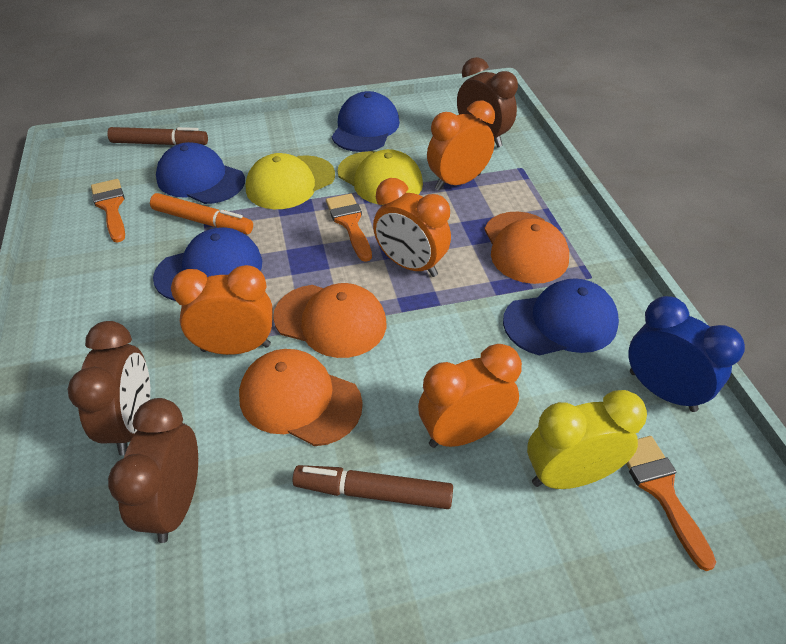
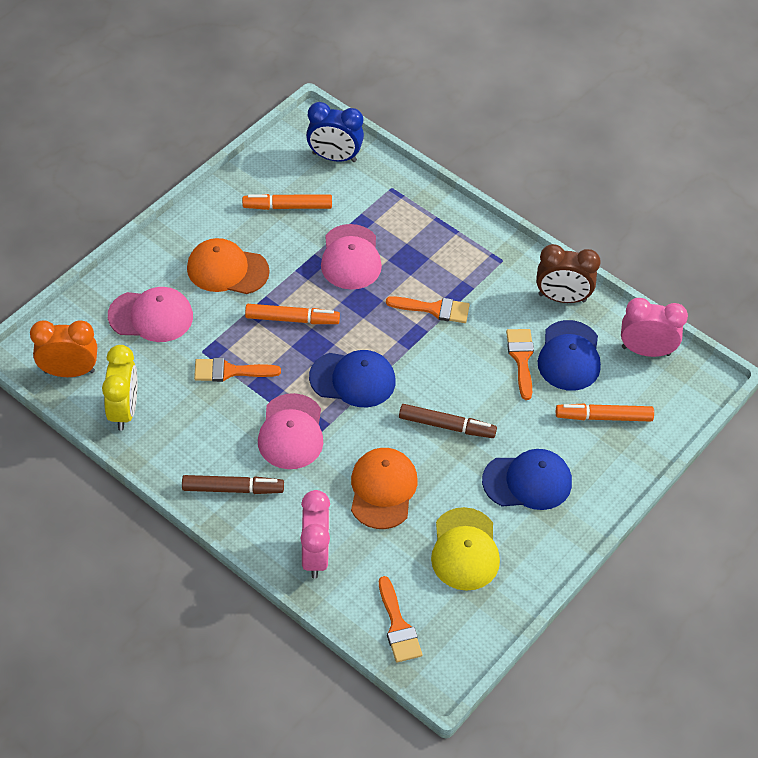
blue cap: 4 -> 3
brown clock: 3 -> 1
orange brush: 3 -> 4
orange cap: 3 -> 2
orange clock: 4 -> 1
orange marker: 1 -> 3
pink cap: 0 -> 3
pink clock: 0 -> 2
yellow cap: 2 -> 1

